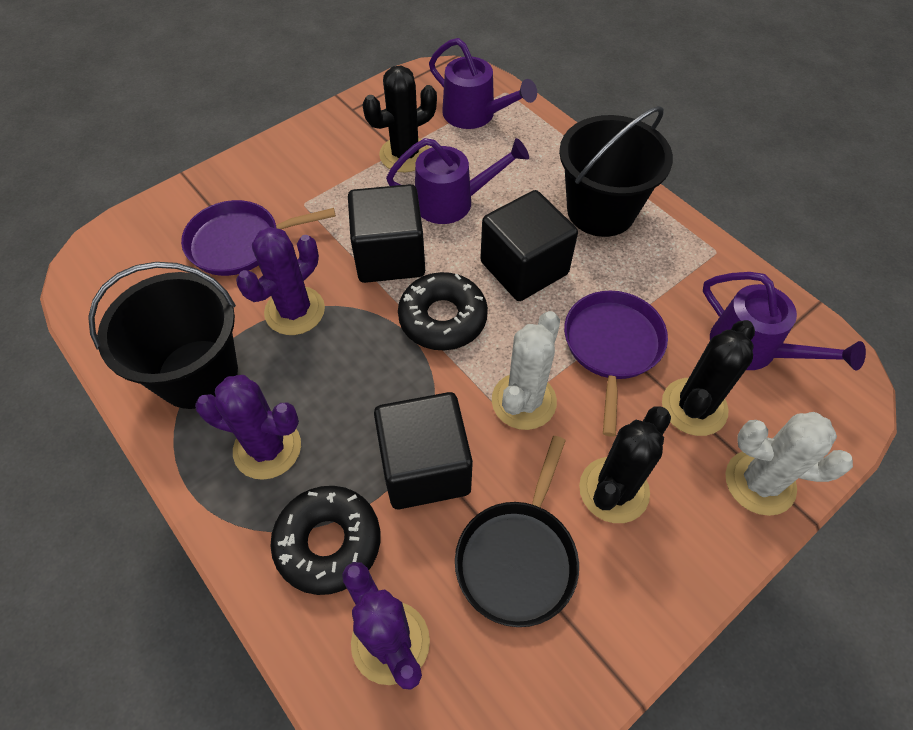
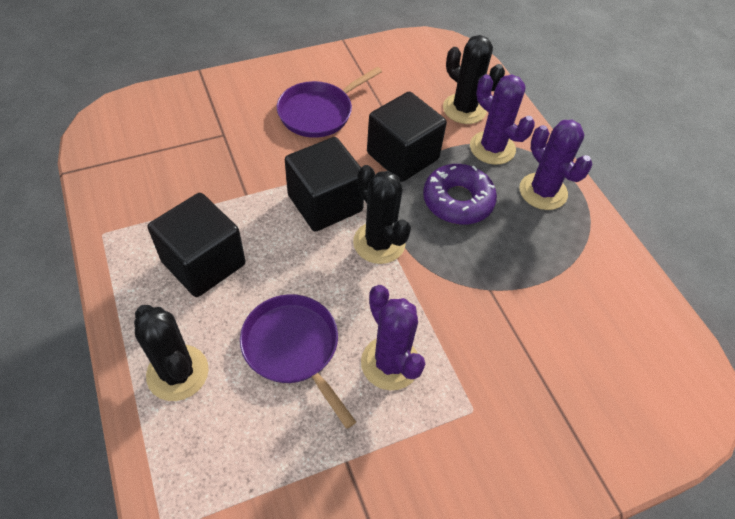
black bucket: 2 -> 0
black donut: 2 -> 0
black pan: 1 -> 0
purple donut: 0 -> 1
purple watering can: 3 -> 0
white cactus: 2 -> 0

